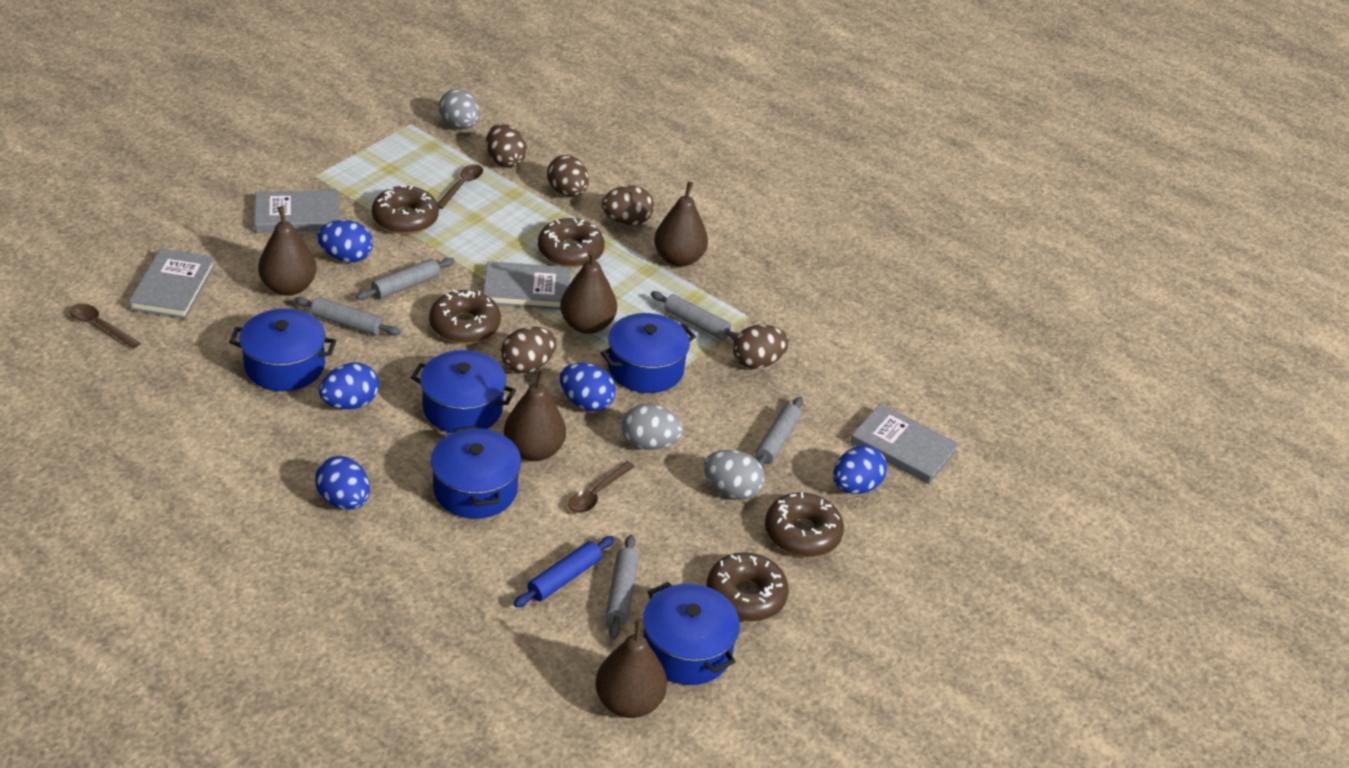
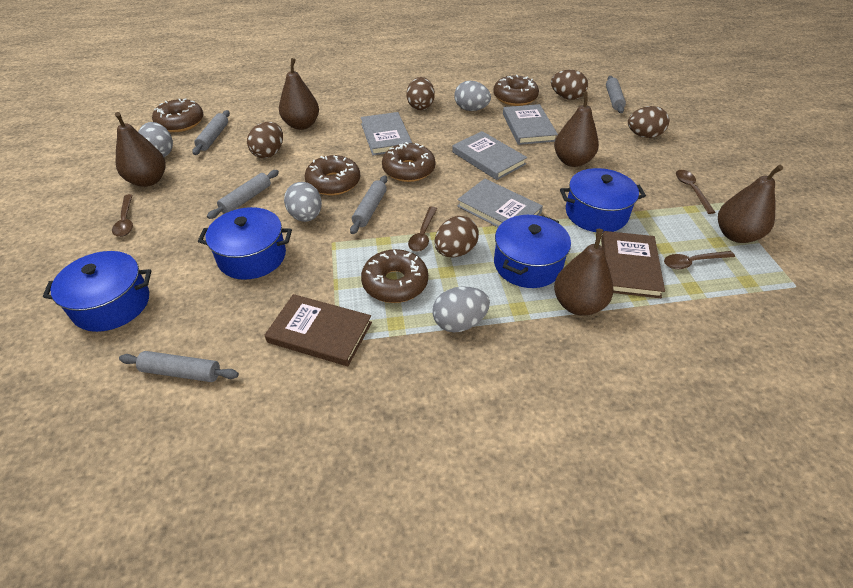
blue egg: 5 -> 0
blue pot: 5 -> 4
blue rolling pin: 1 -> 0
brown book: 0 -> 2
brown spoon: 3 -> 4
grey egg: 3 -> 4

